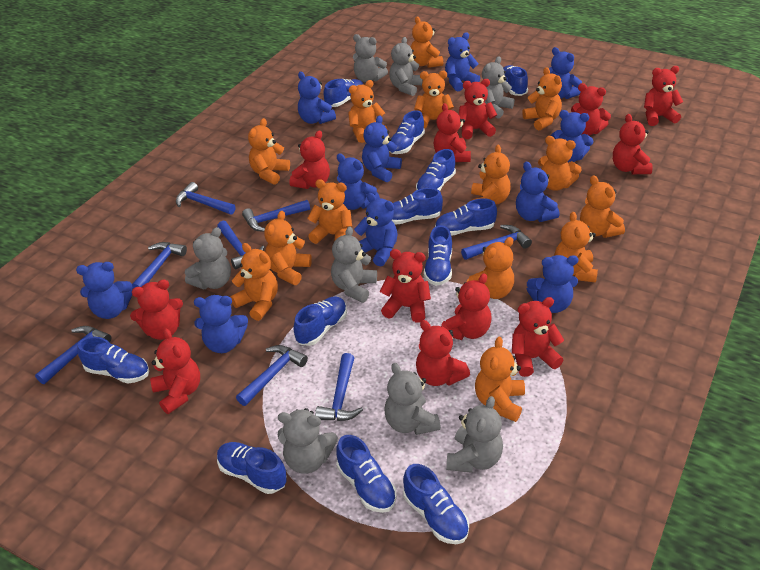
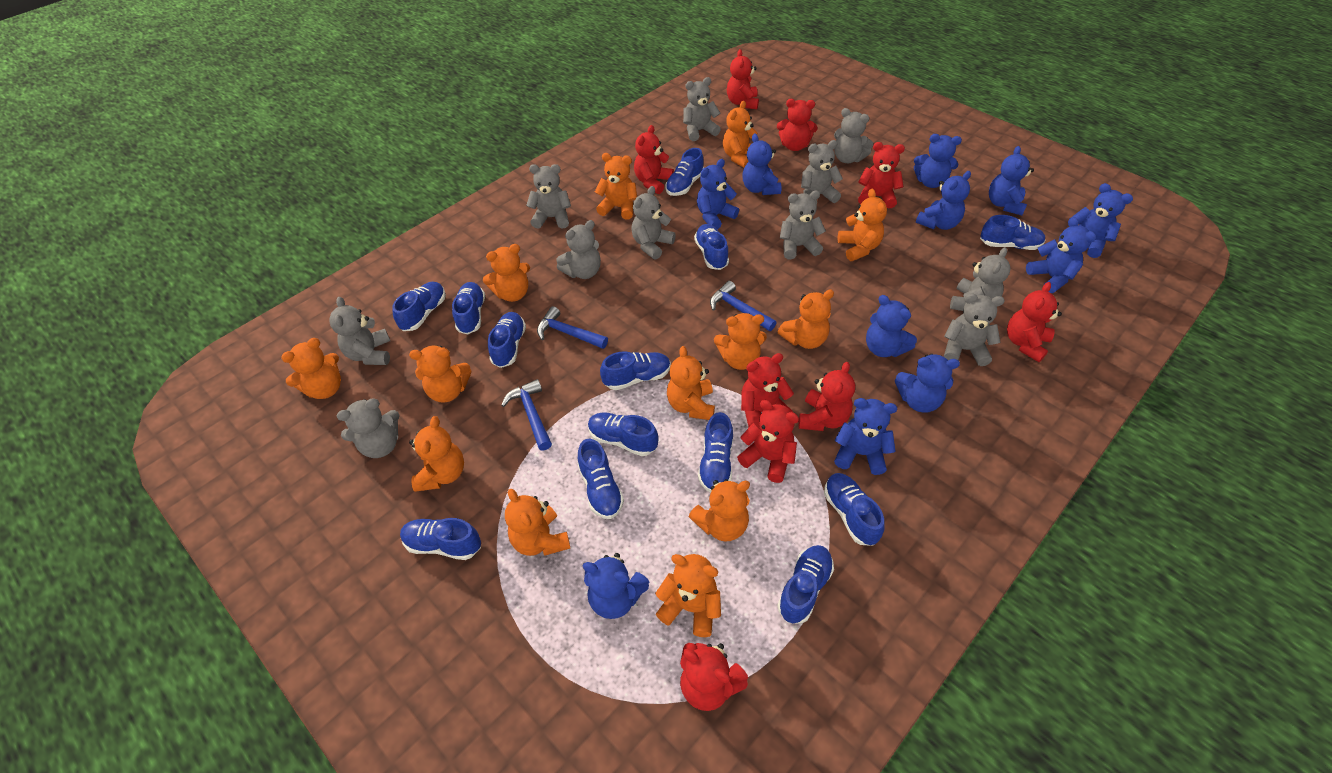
blue hammer: 8 -> 3
blue shoe: 12 -> 13
grey teddy bear: 8 -> 11
orange teddy bear: 14 -> 13
red teddy bear: 12 -> 9

